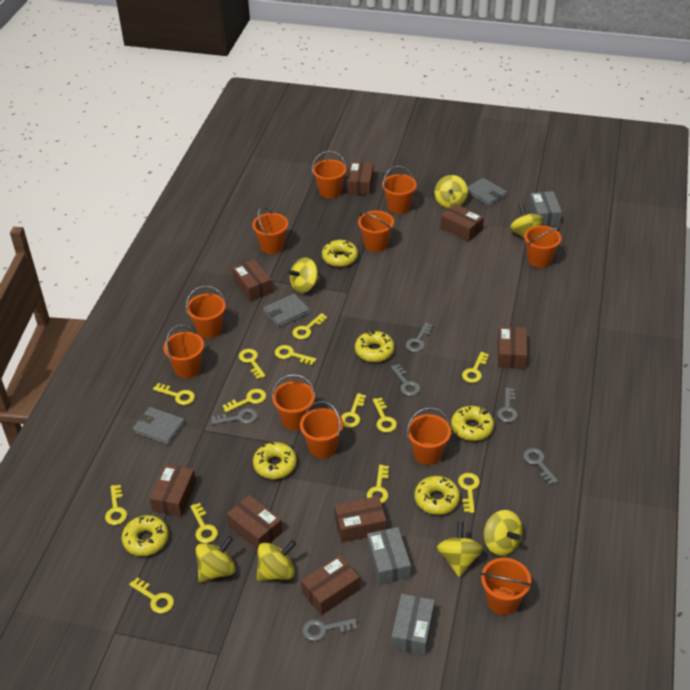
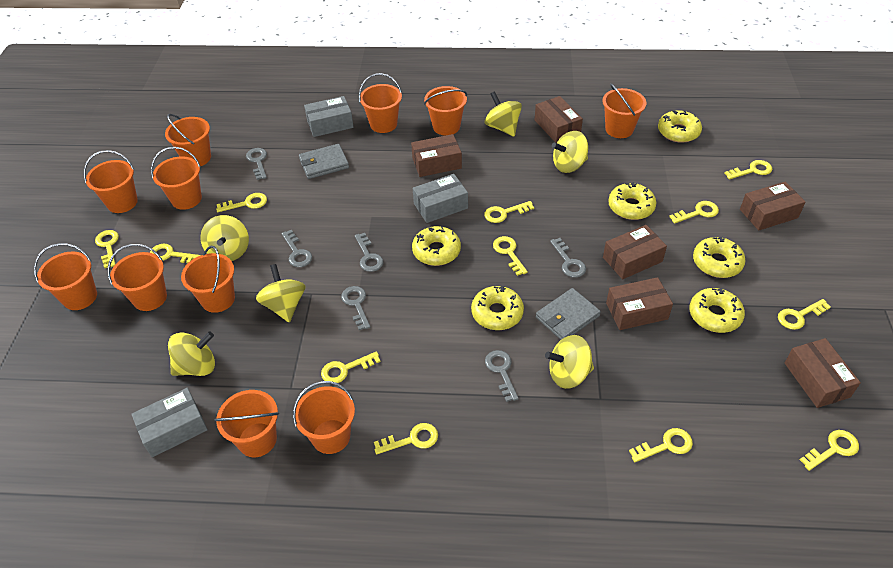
brown box: 8 -> 6
grey wallet: 3 -> 2
yellow key: 13 -> 12
yellow spinning top: 7 -> 6

